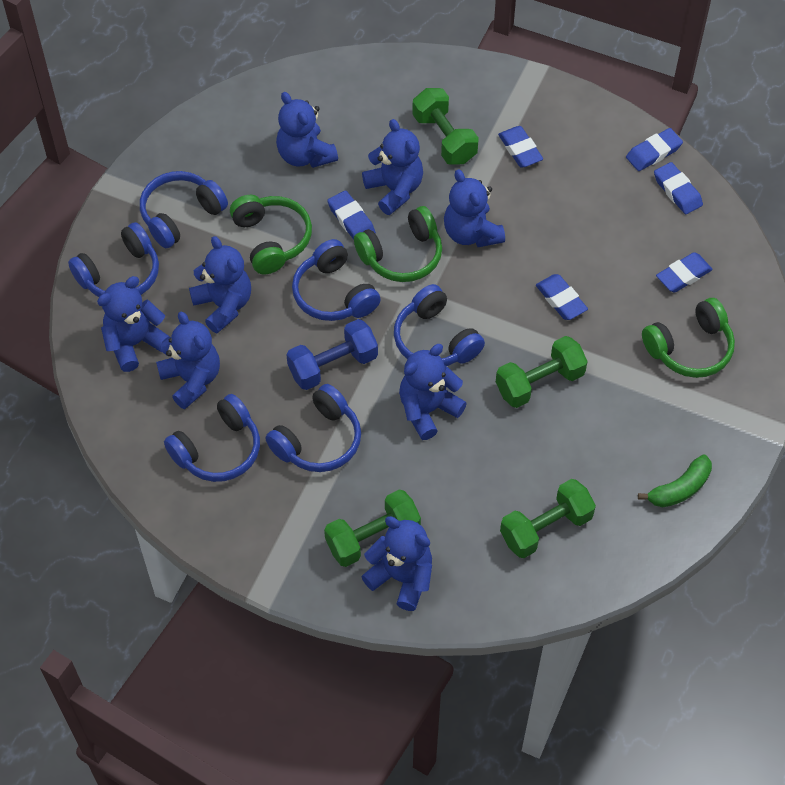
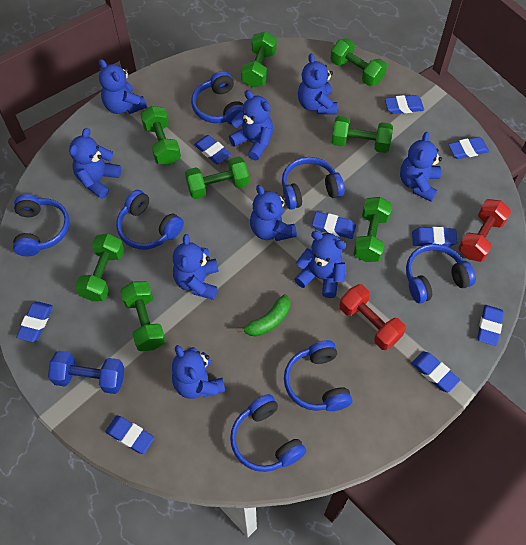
blue eraser: 6 -> 9
blue headphones: 6 -> 7
blue teddy bear: 8 -> 9
green dumbbell: 4 -> 8
green headphones: 3 -> 0
red dumbbell: 0 -> 2

